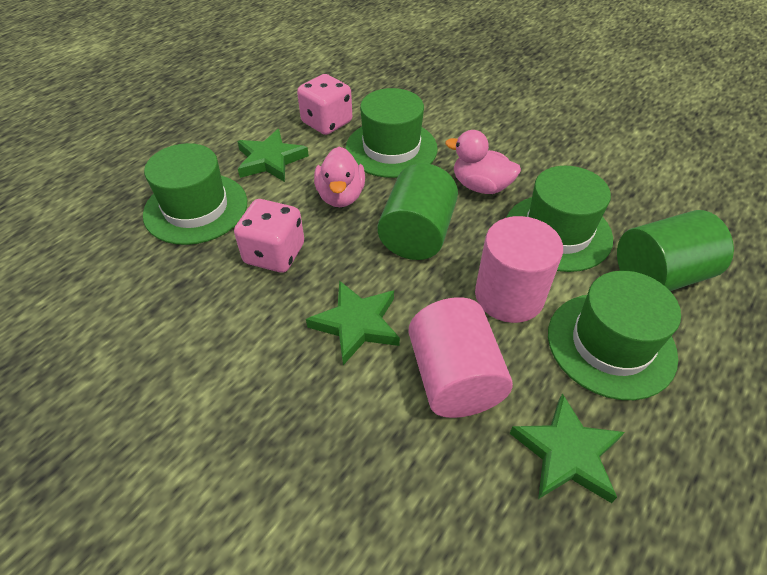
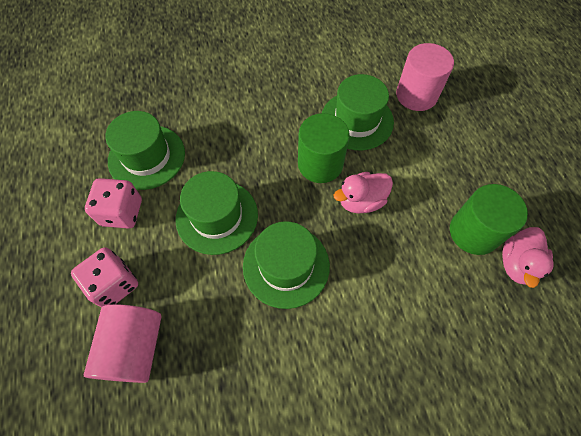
green star: 3 -> 0

